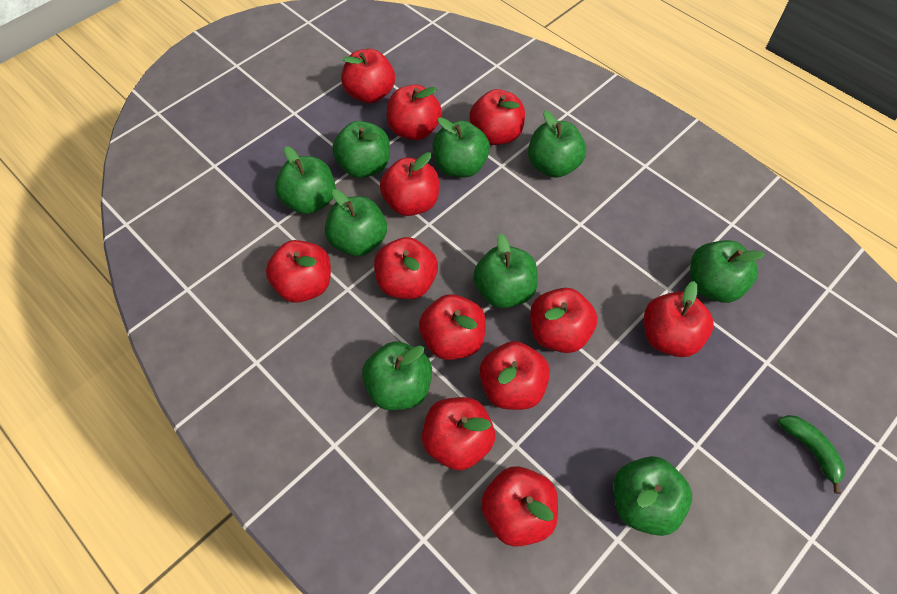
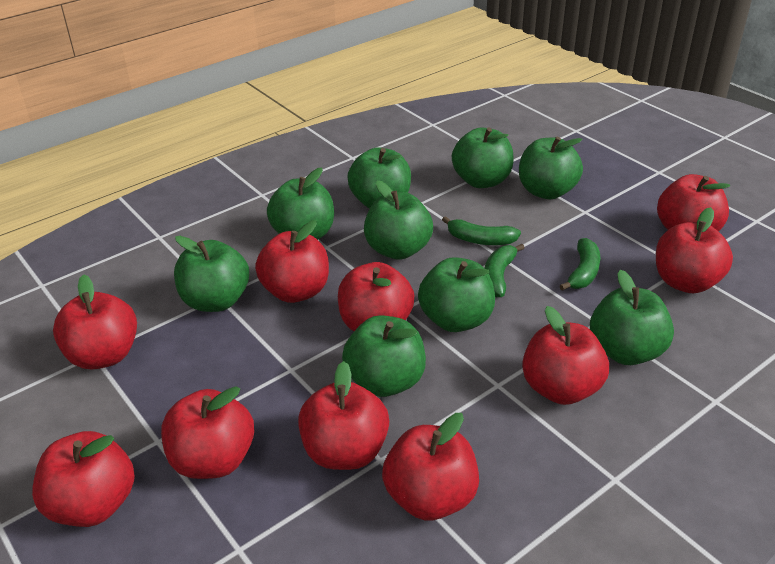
green banana: 1 -> 3
red apple: 12 -> 10

